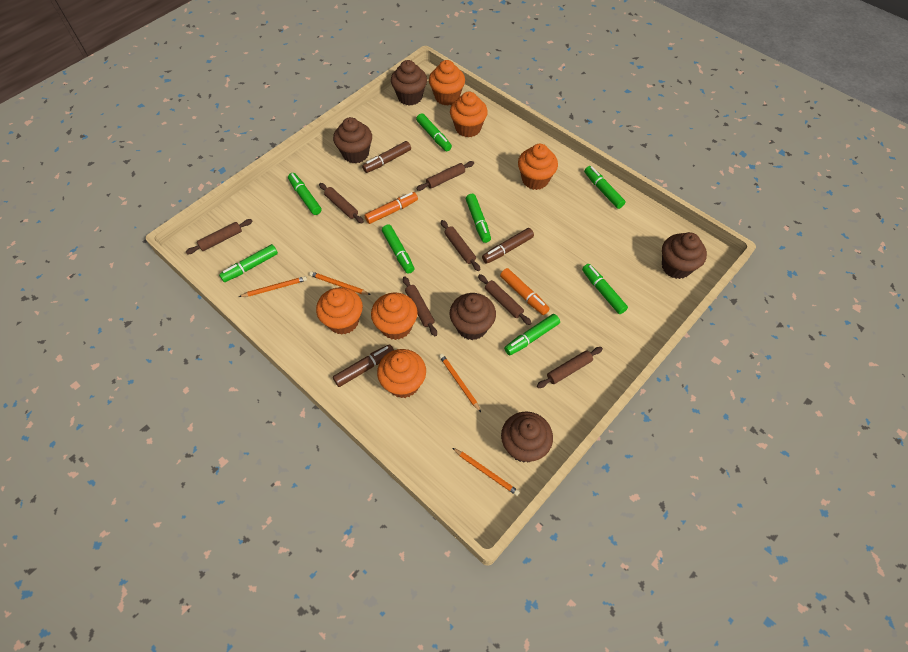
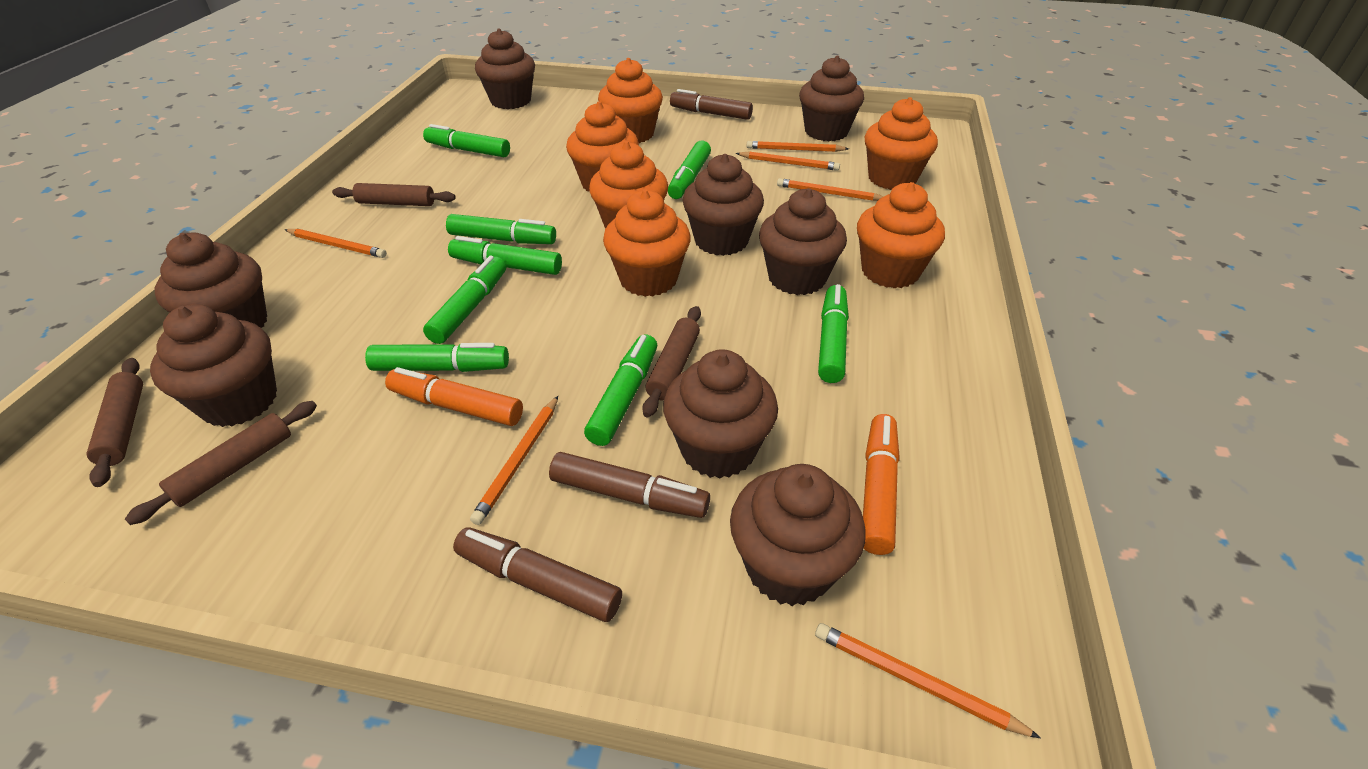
brown cupcake: 5 -> 8
brown rolling pin: 7 -> 4
orange pencil: 4 -> 6

